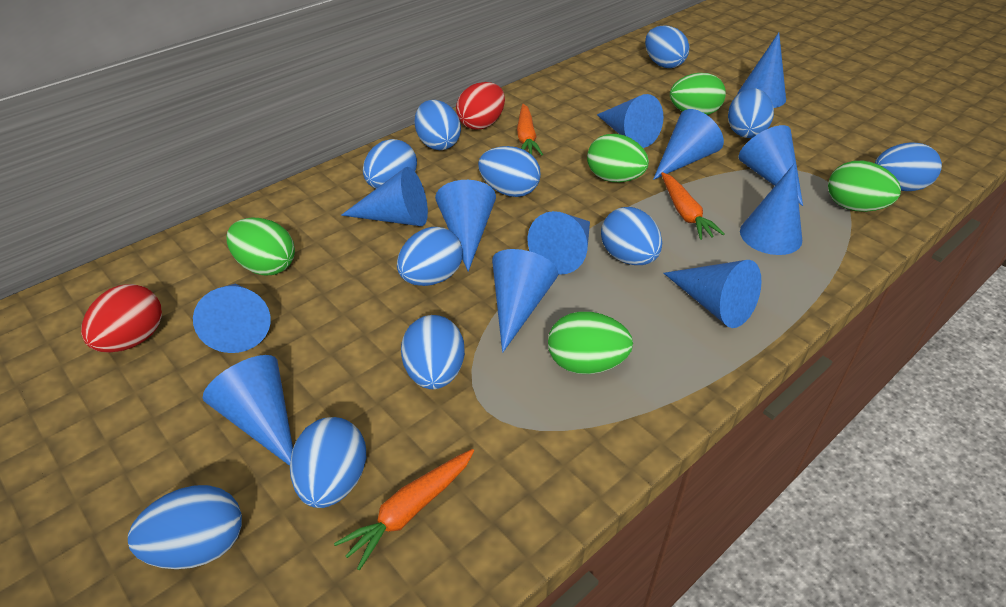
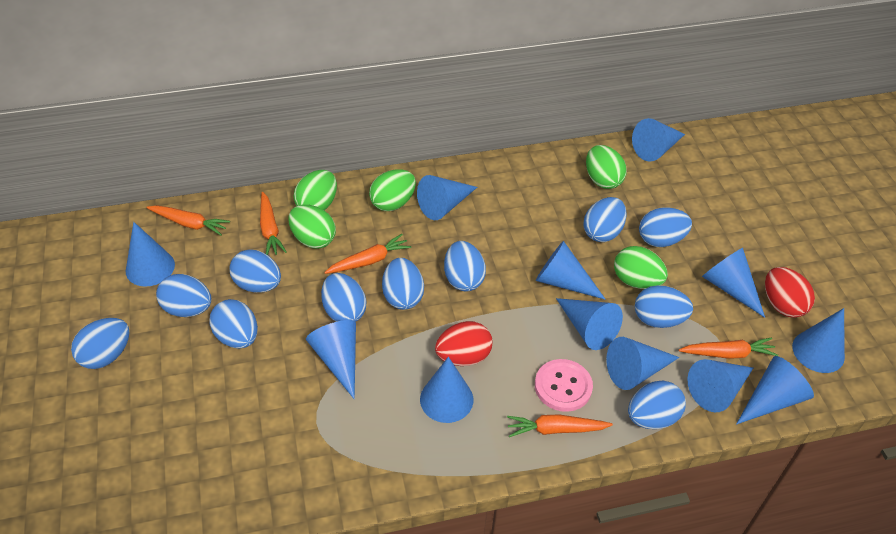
orange carrot: 3 -> 5
pink button: 0 -> 1

